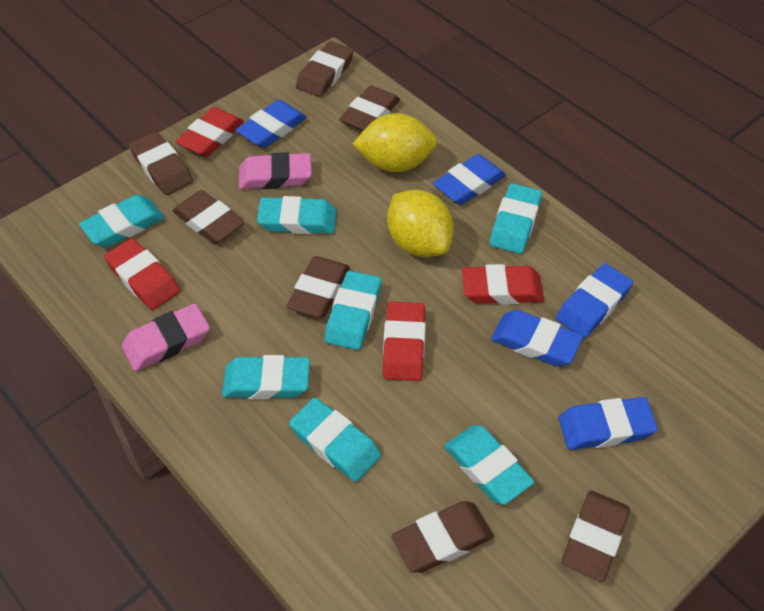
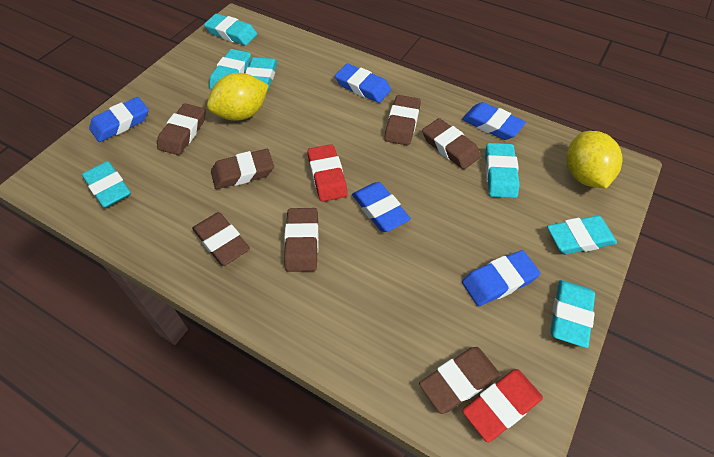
pink eraser: 2 -> 0
red eraser: 4 -> 2

